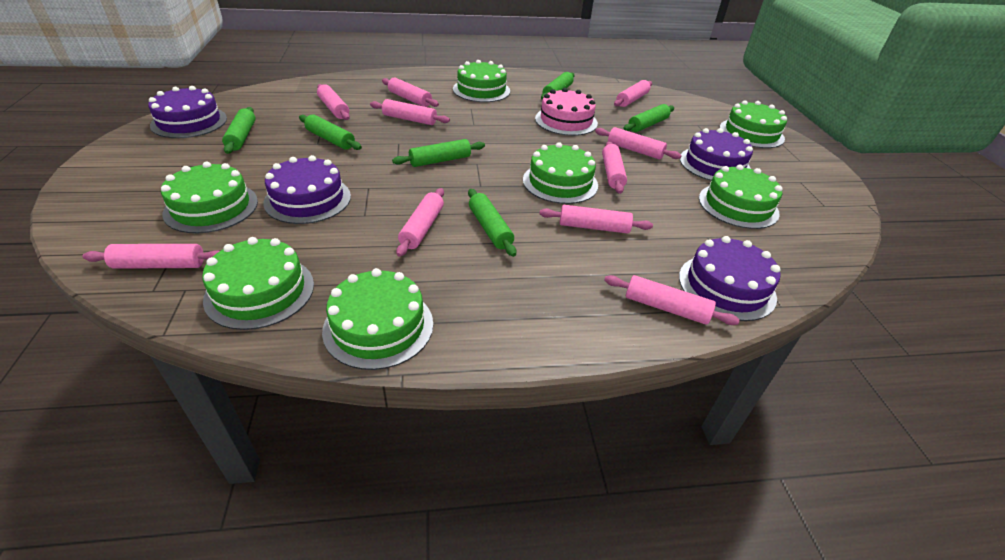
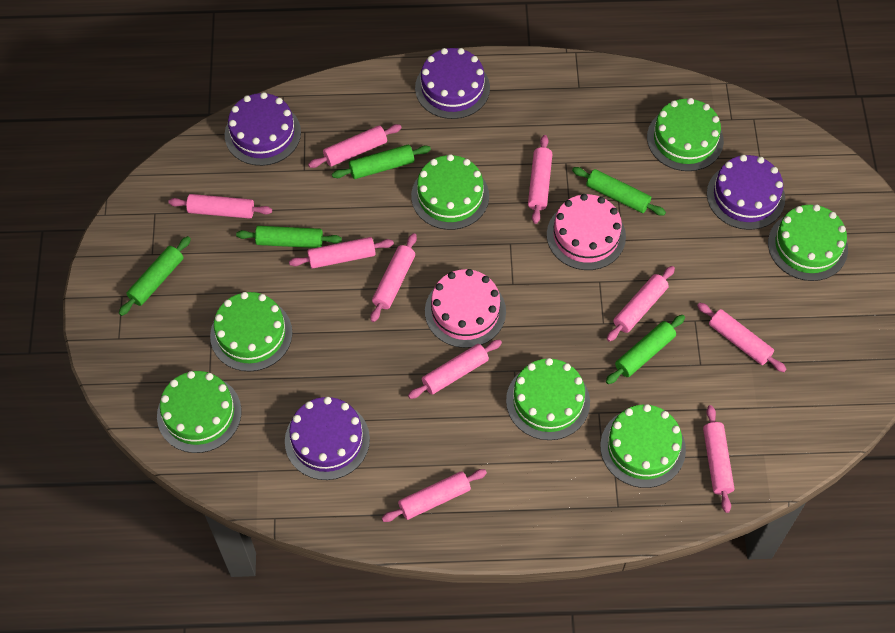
green rolling pin: 6 -> 5
pink cake: 1 -> 2

